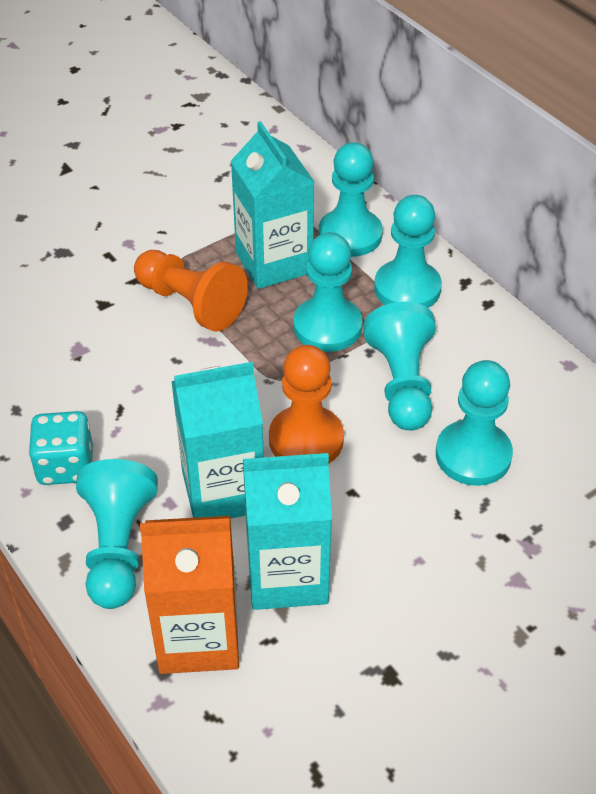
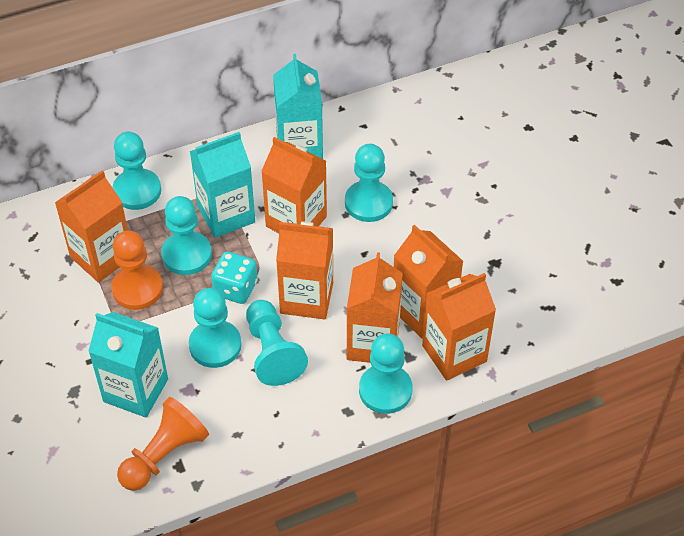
orange carton: 1 -> 6

